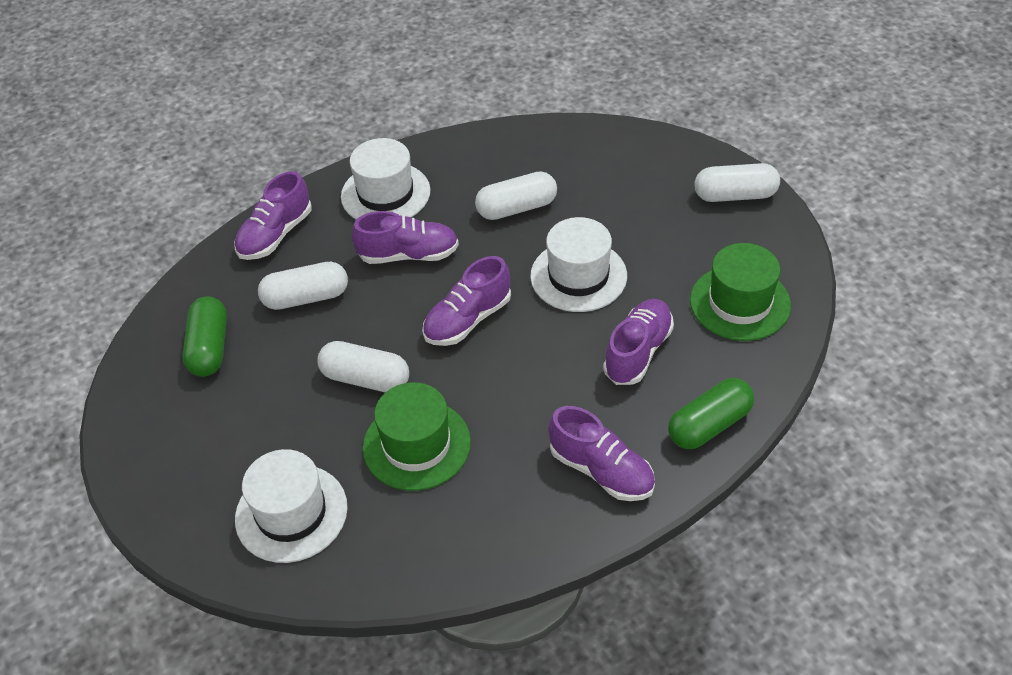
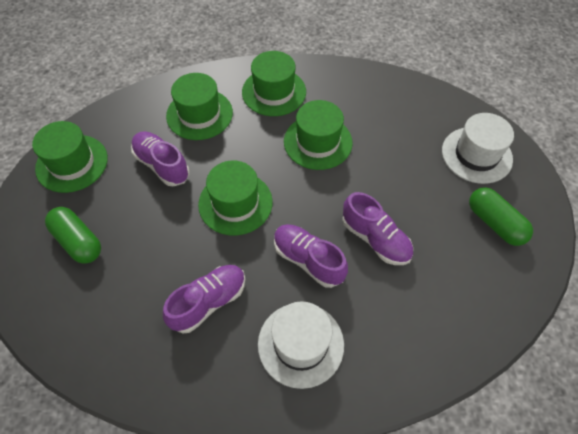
green hat: 2 -> 5
purple shoe: 5 -> 4
white capsule: 4 -> 0
white hat: 3 -> 2

